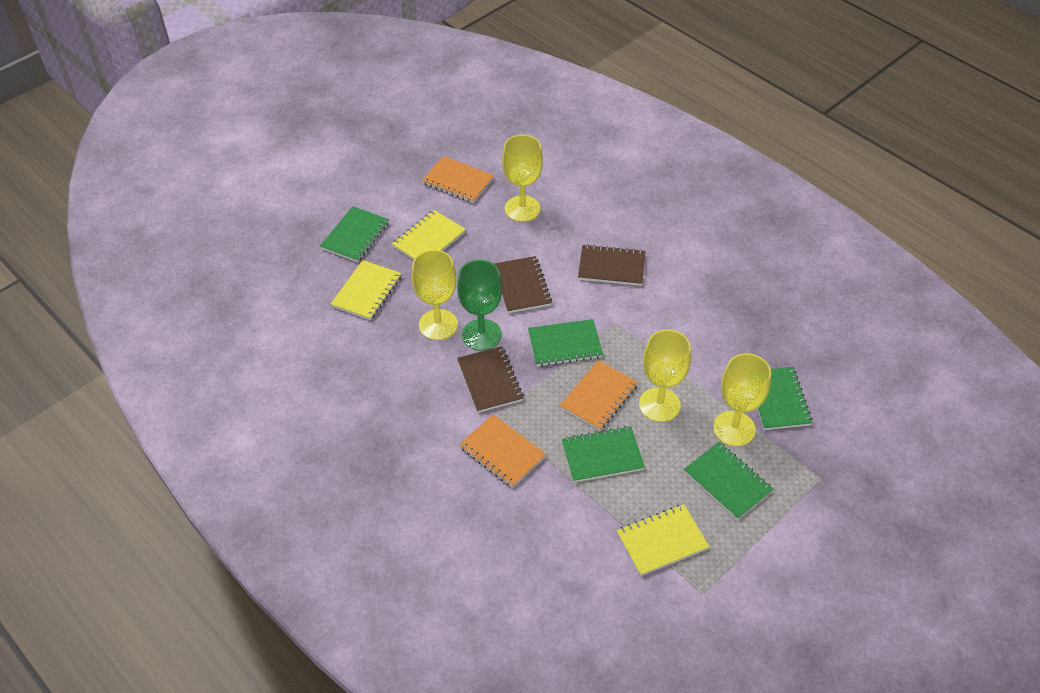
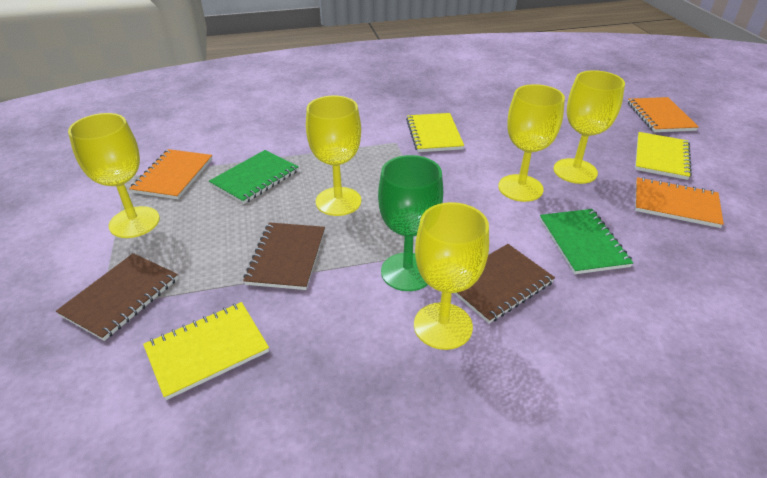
green notebook: 5 -> 2
yellow goblet: 4 -> 5

